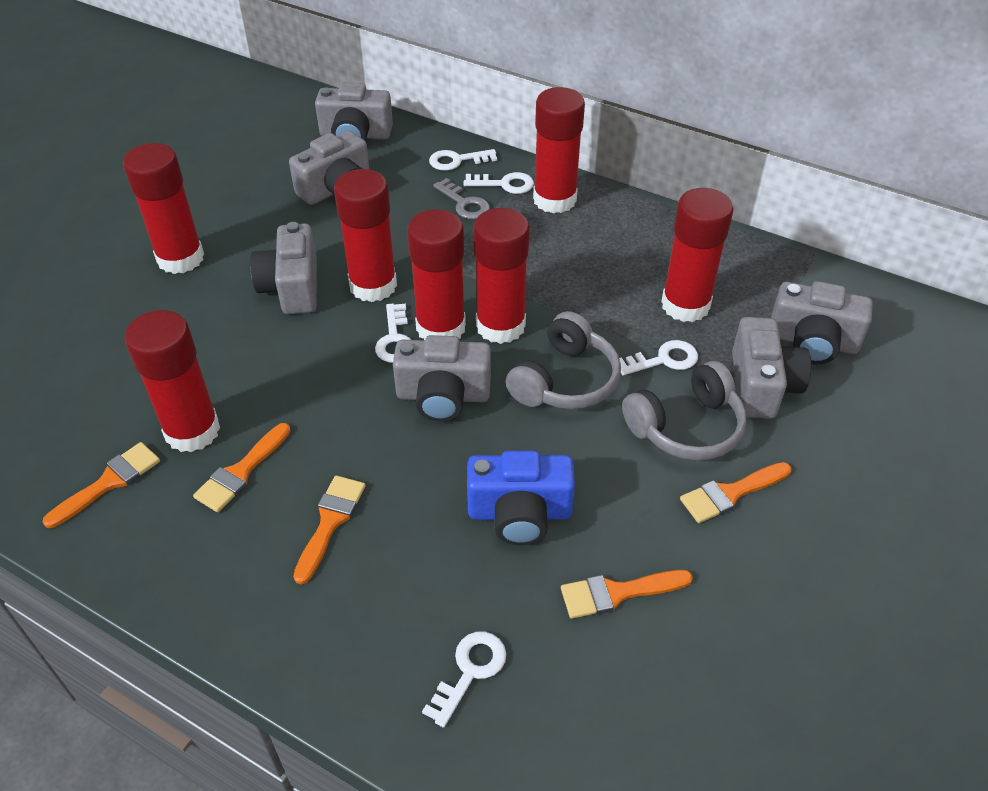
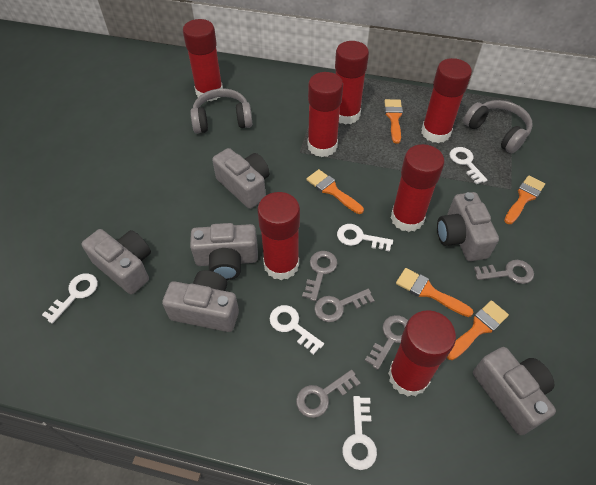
blue camera: 1 -> 0
grey key: 1 -> 5

